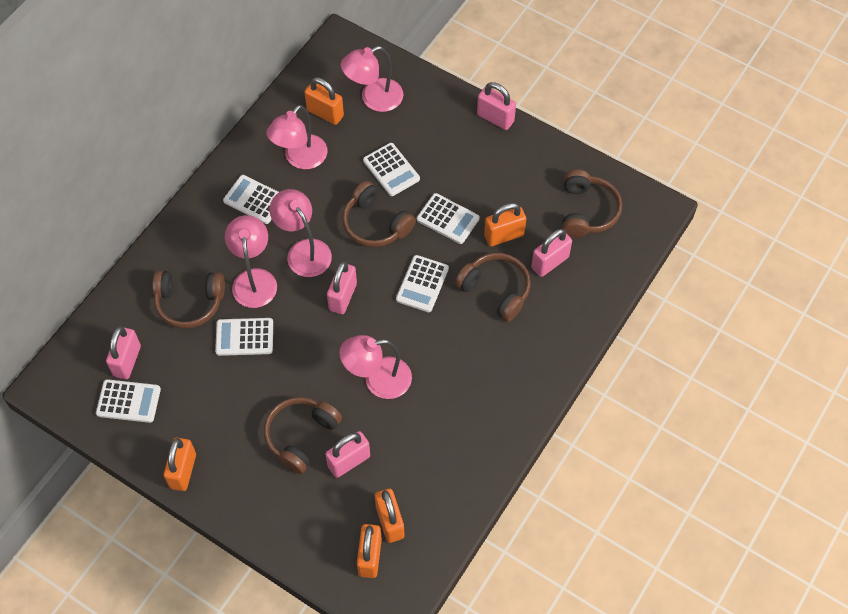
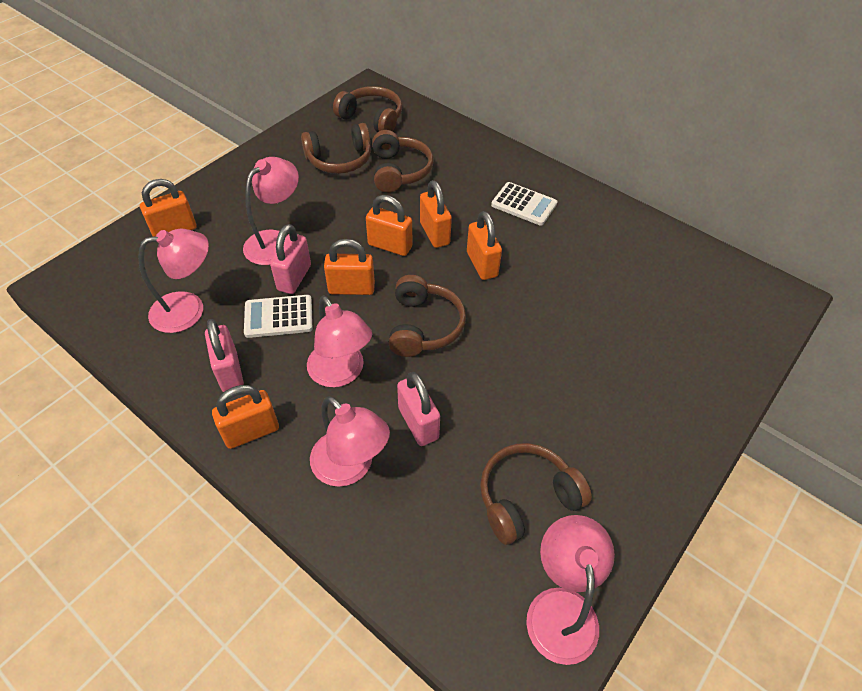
orange padlock: 5 -> 6
pink padlock: 5 -> 3
white calculator: 6 -> 2

